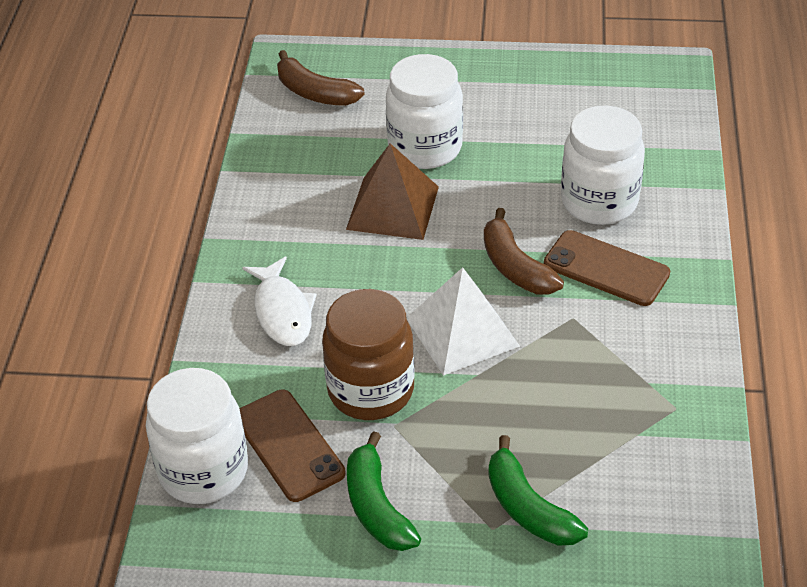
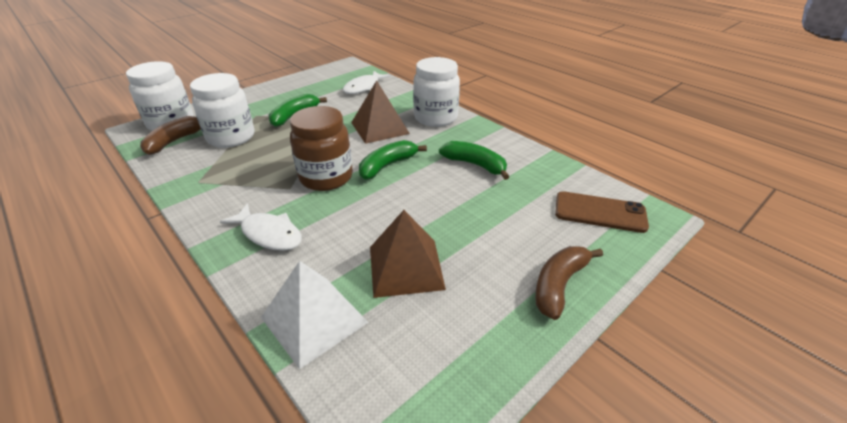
brown phone: 2 -> 1
brown pyramid: 1 -> 2
green banana: 2 -> 3
white fish: 1 -> 2

